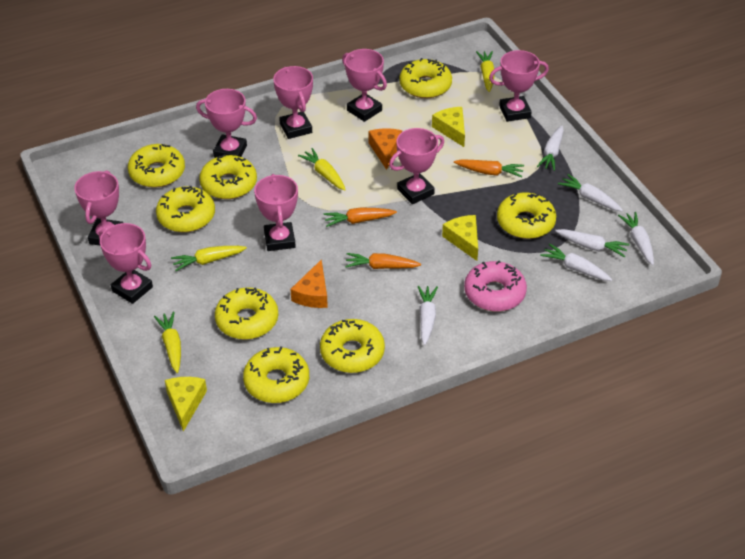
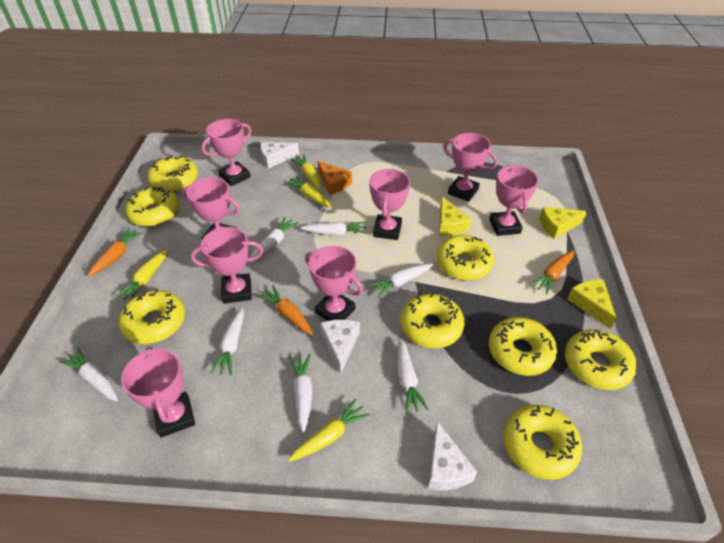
orange cheese: 2 -> 1
pink donut: 1 -> 0
white carrot: 6 -> 7
white cheese: 0 -> 3

